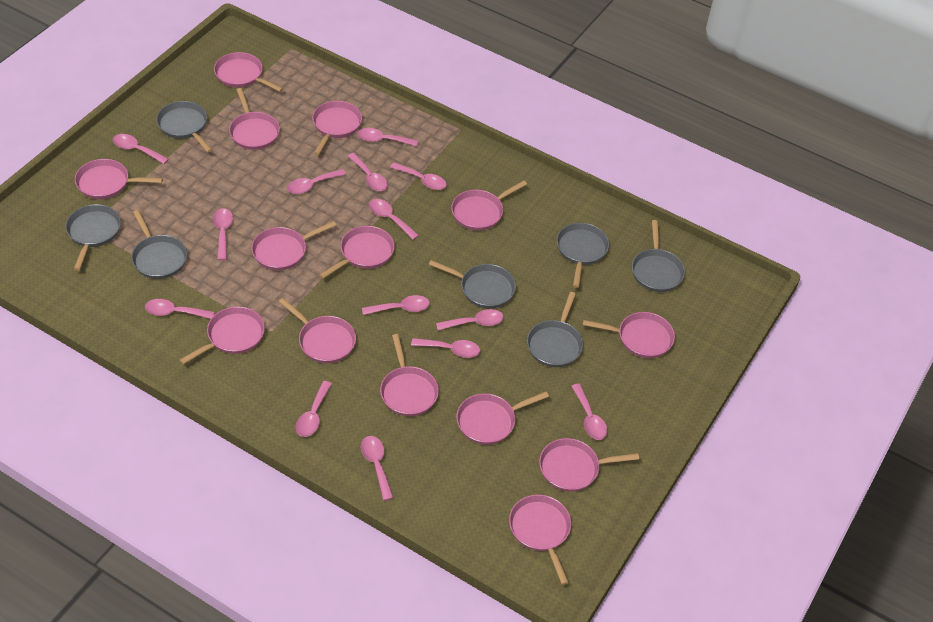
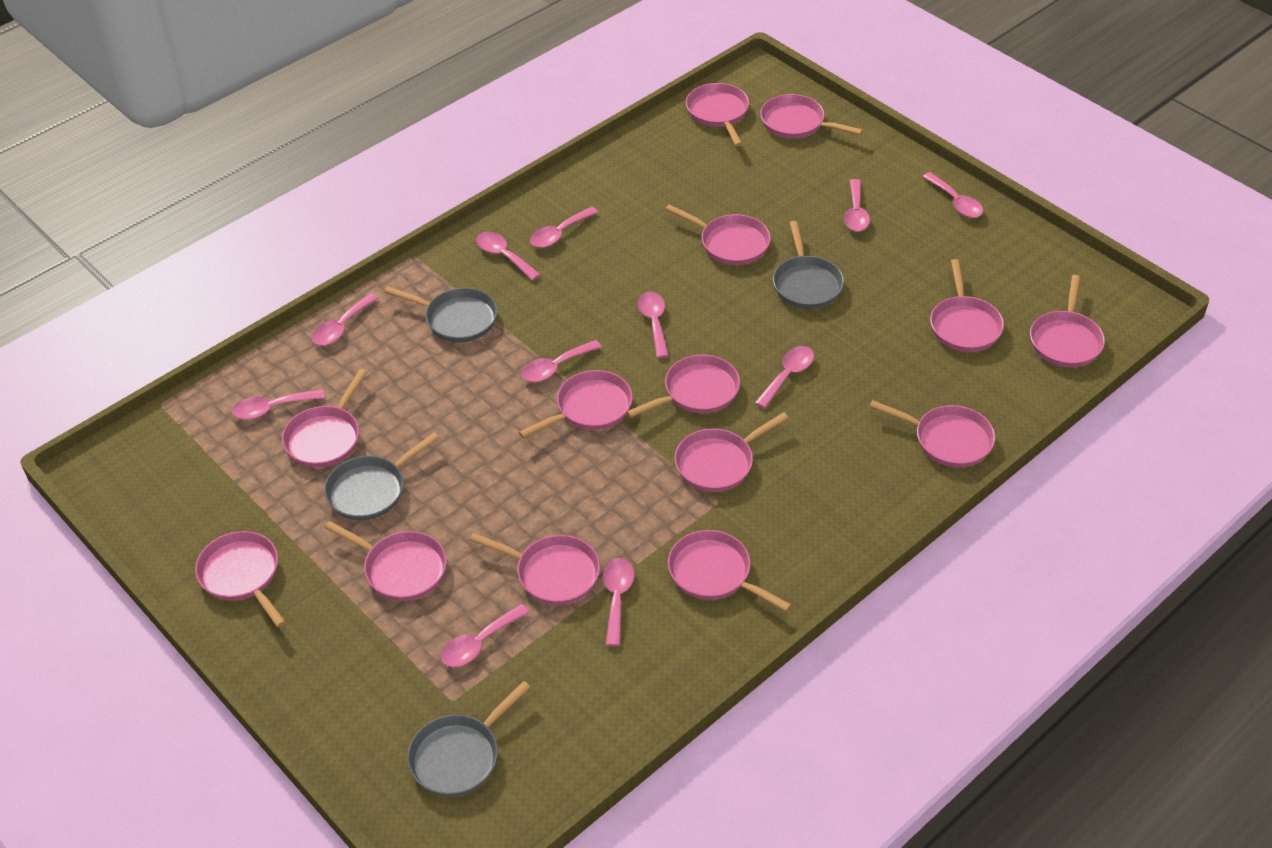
grey pan: 7 -> 4
pink spoon: 14 -> 11

